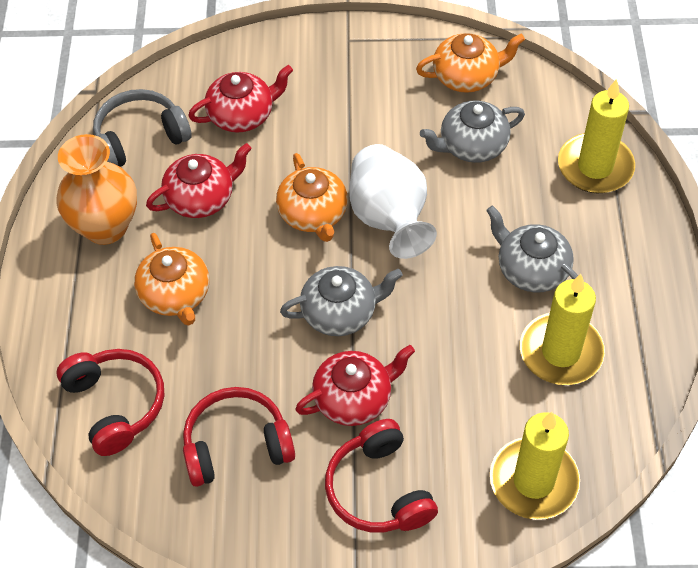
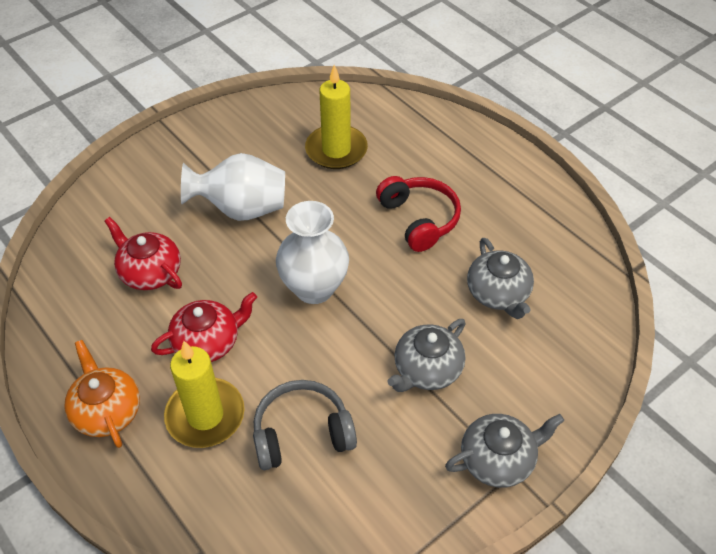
orange teapot: 3 -> 1
orange vase: 1 -> 0
red headphones: 3 -> 1
red teapot: 3 -> 2
white vase: 1 -> 2
yellow candle: 3 -> 2

